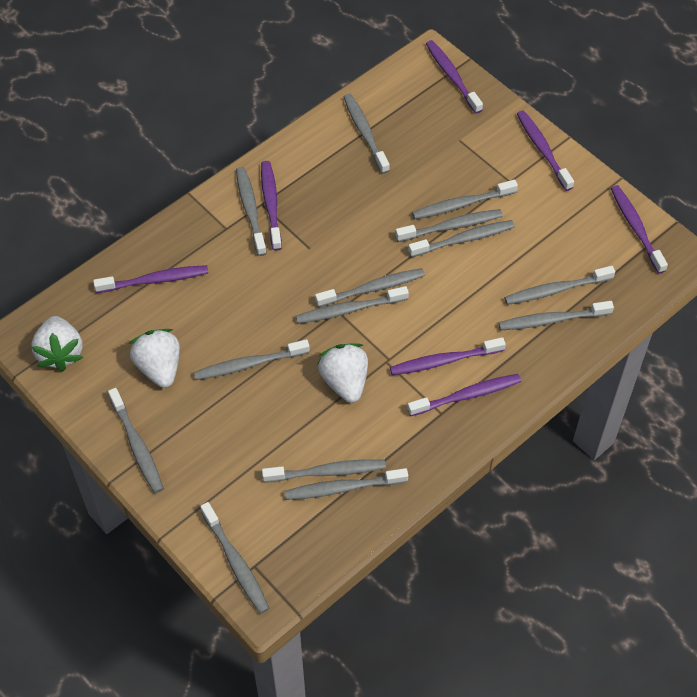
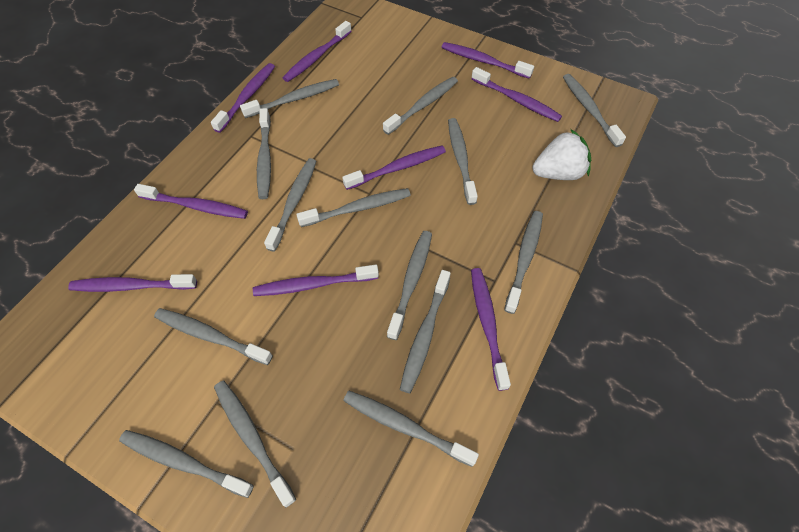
purple toothbrush: 7 -> 9
white strawberry: 3 -> 1

